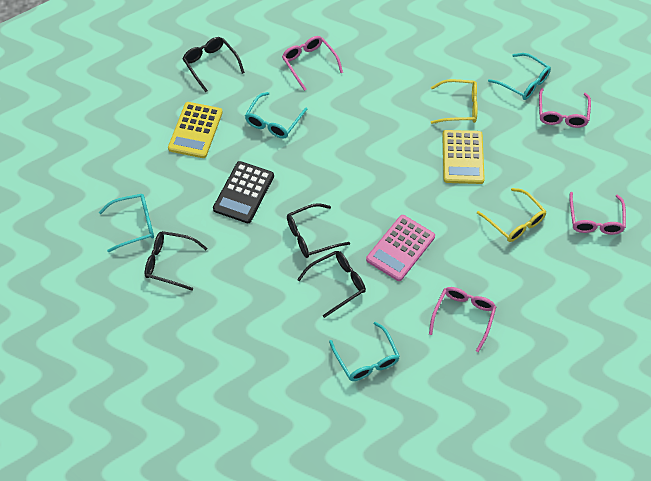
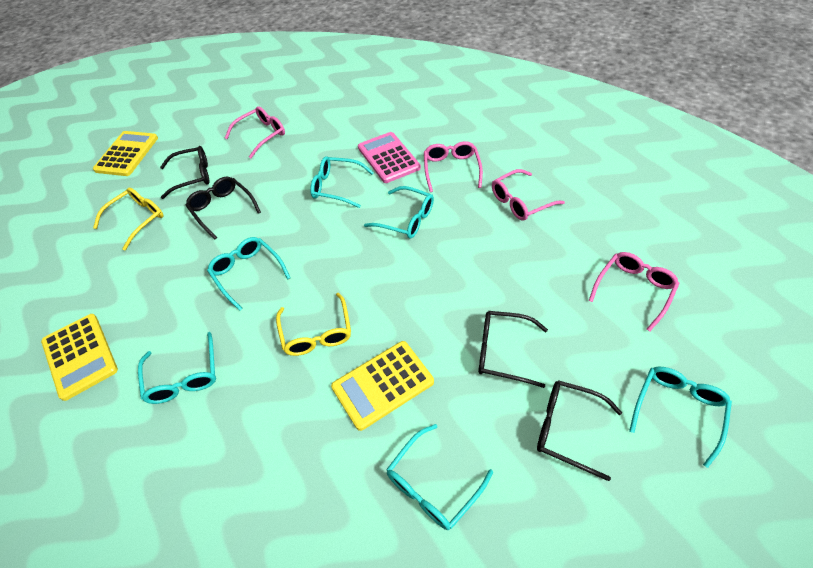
black calculator: 1 -> 0
turquoise glasses: 4 -> 6
yellow calculator: 2 -> 3

